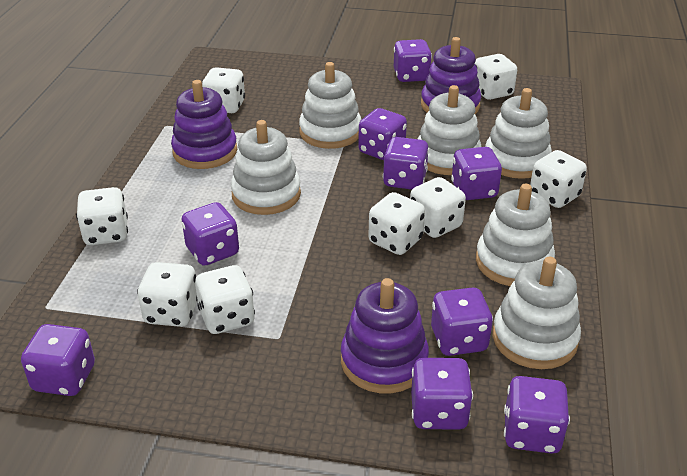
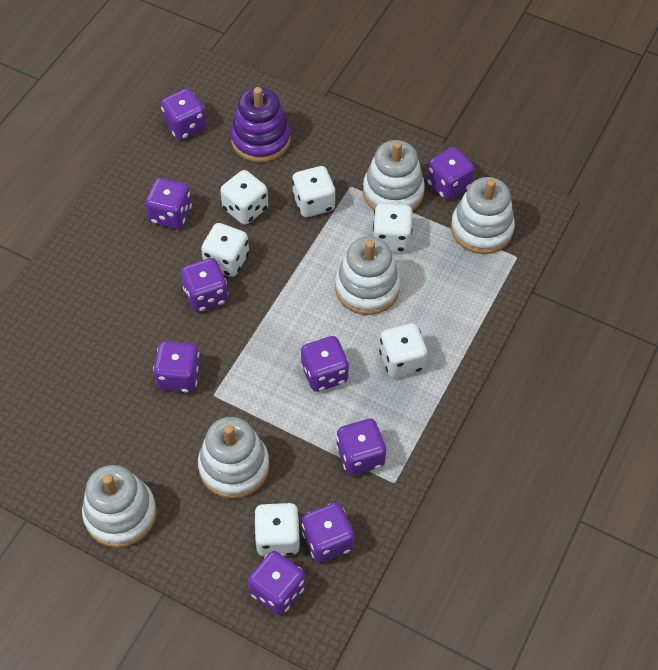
purple stacking toy: 3 -> 1
white dice: 8 -> 6
white stacking toy: 6 -> 5

